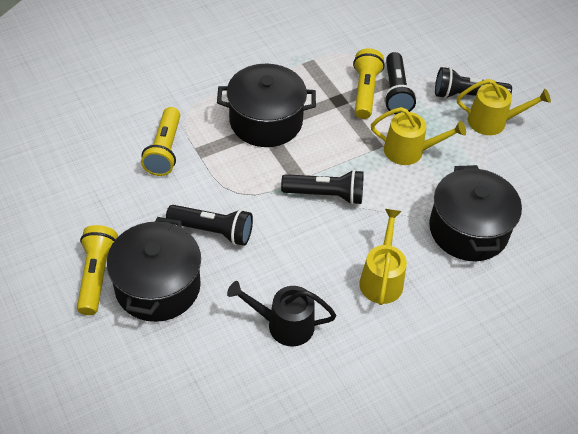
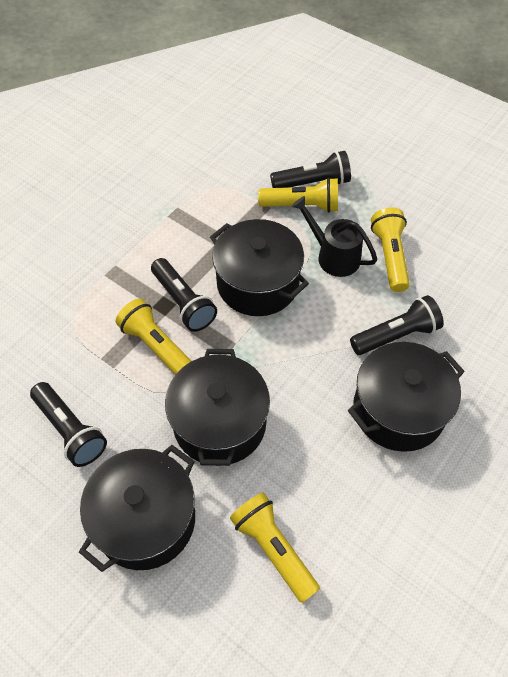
black pot: 3 -> 4
yellow flashlight: 3 -> 4
yellow watering can: 3 -> 0

